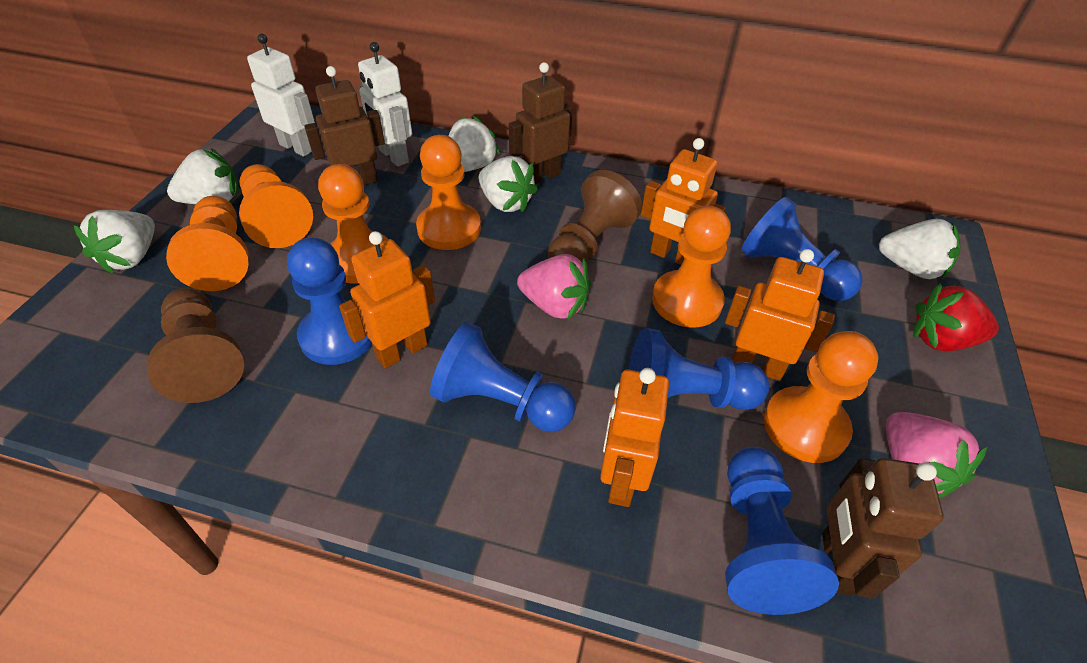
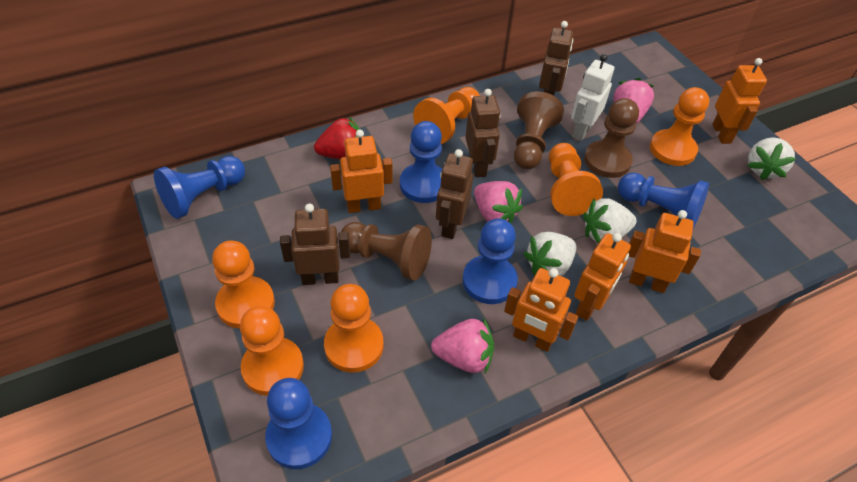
brown pawn: 2 -> 3
brown robot: 3 -> 4
orange robot: 4 -> 5
pink strawberry: 2 -> 3
white robot: 2 -> 1
white strawberry: 5 -> 3

